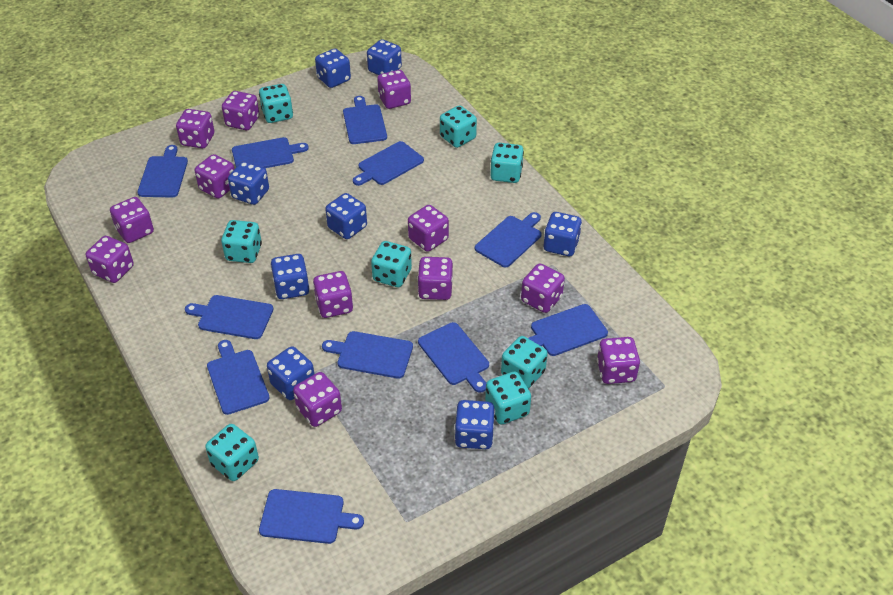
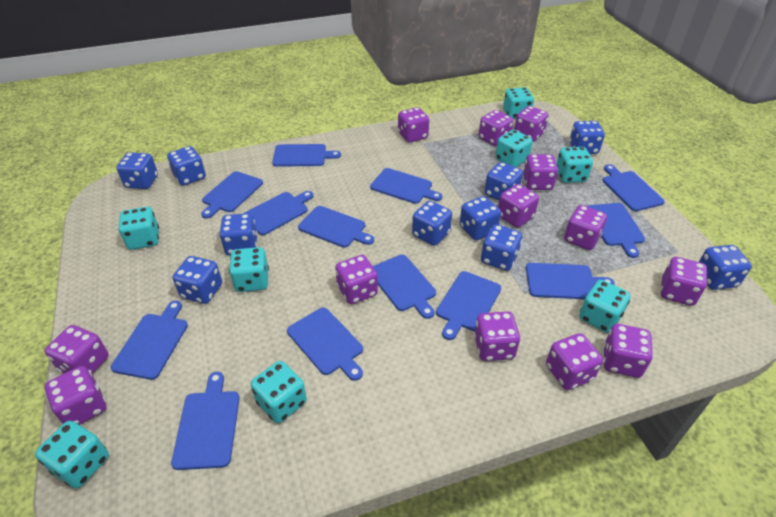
blue cutting board: 11 -> 13
blue dice: 8 -> 10
purple dice: 12 -> 13

